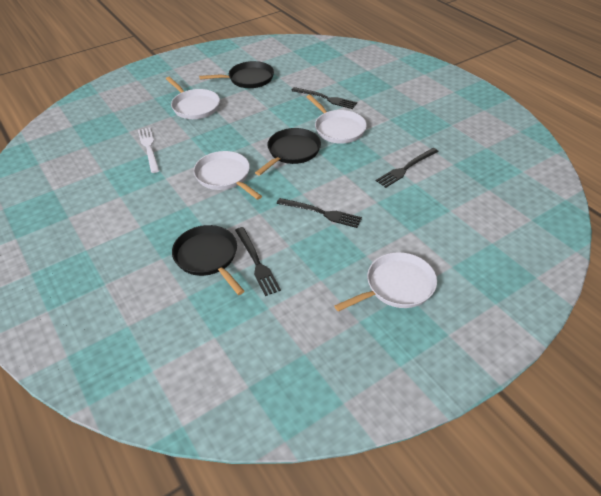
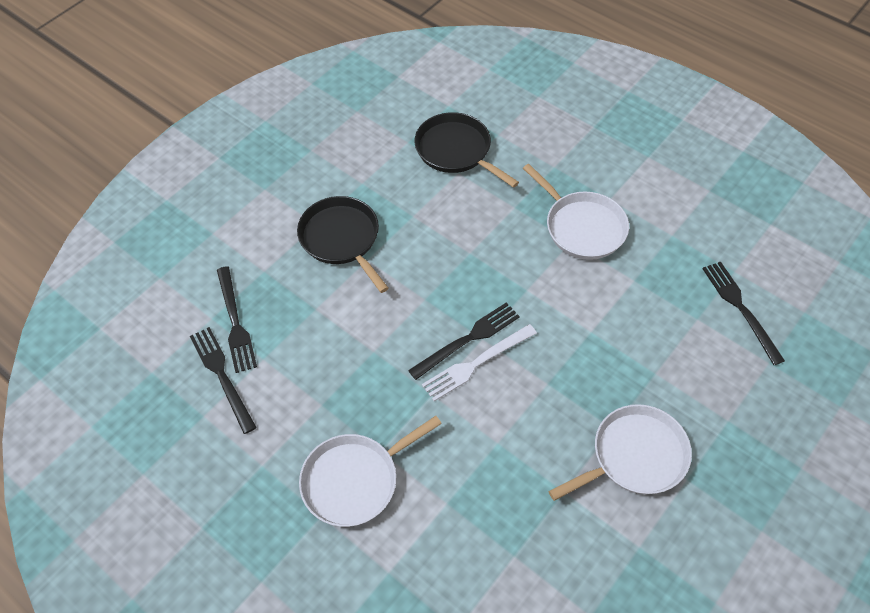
black pan: 3 -> 2
white pan: 4 -> 3

